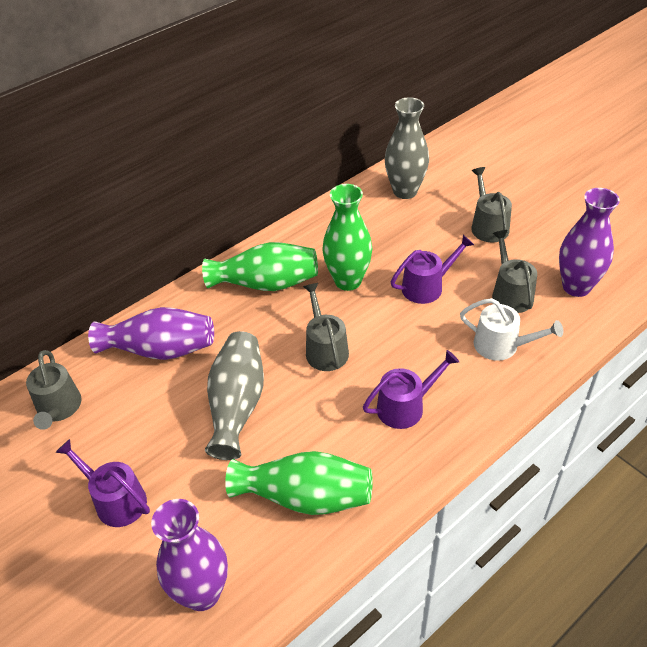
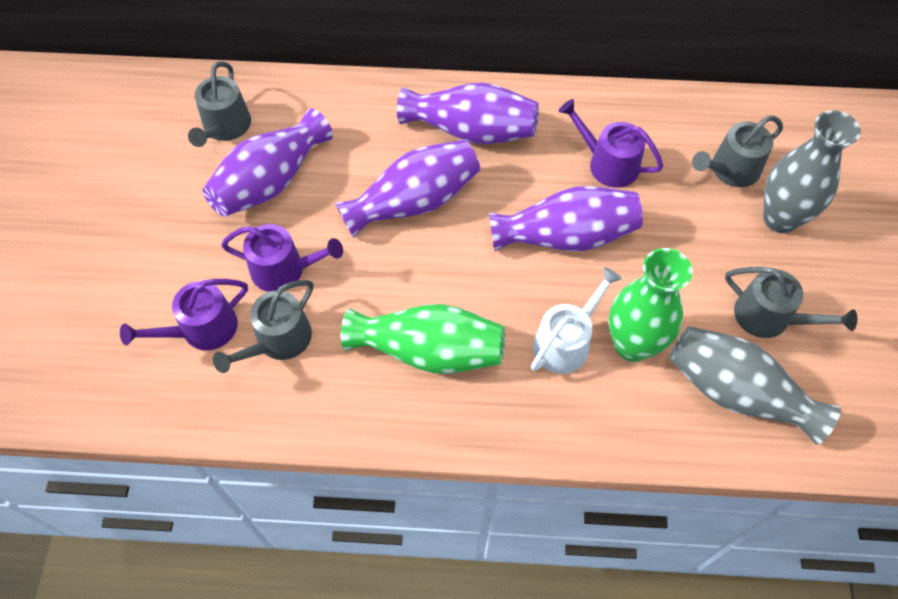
green vase: 3 -> 2
purple vase: 3 -> 4

